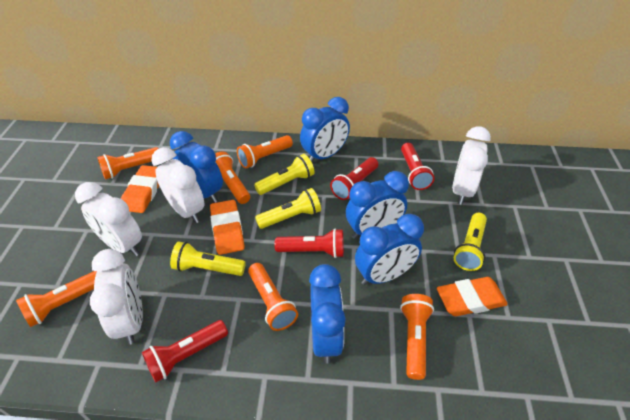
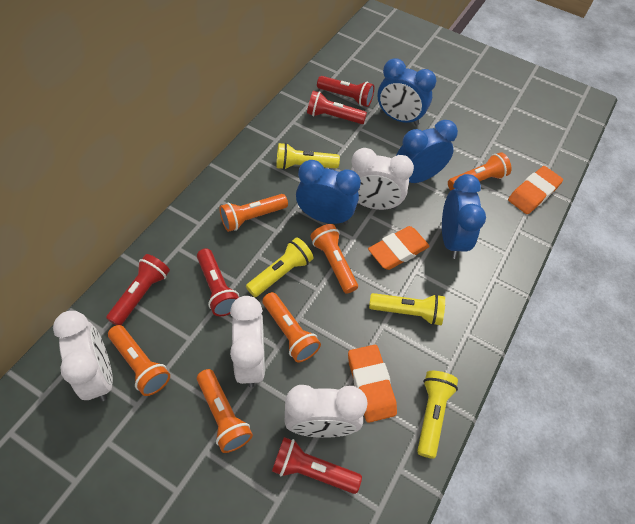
blue clock: 5 -> 4
red flashlight: 4 -> 5

